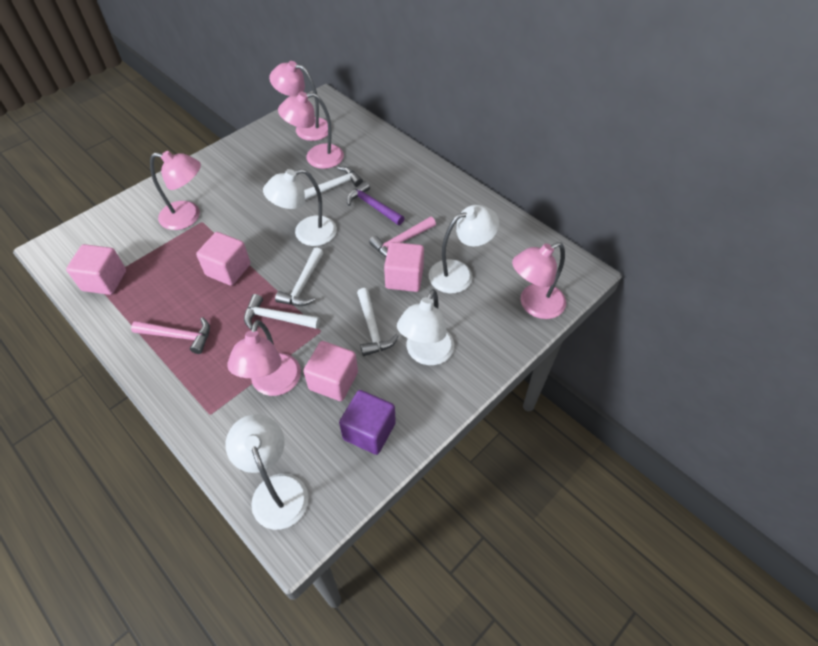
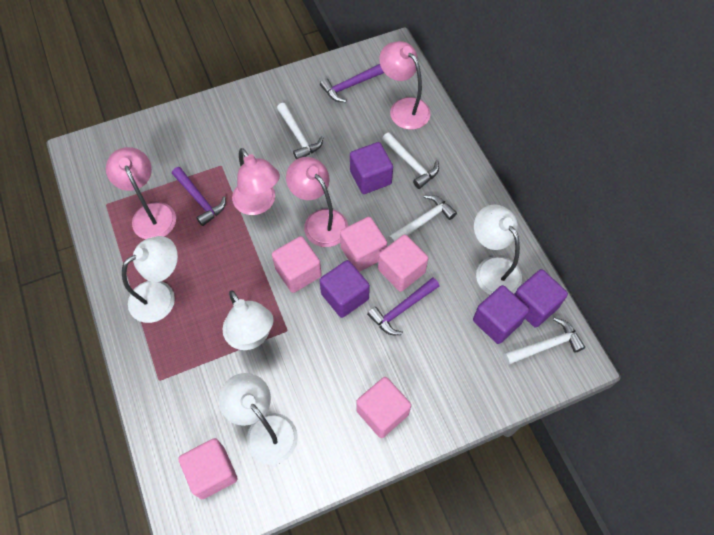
pink cube: 4 -> 5
pink hammer: 2 -> 0
pink lamp: 5 -> 4
purple cube: 1 -> 4
purple hammer: 1 -> 3

